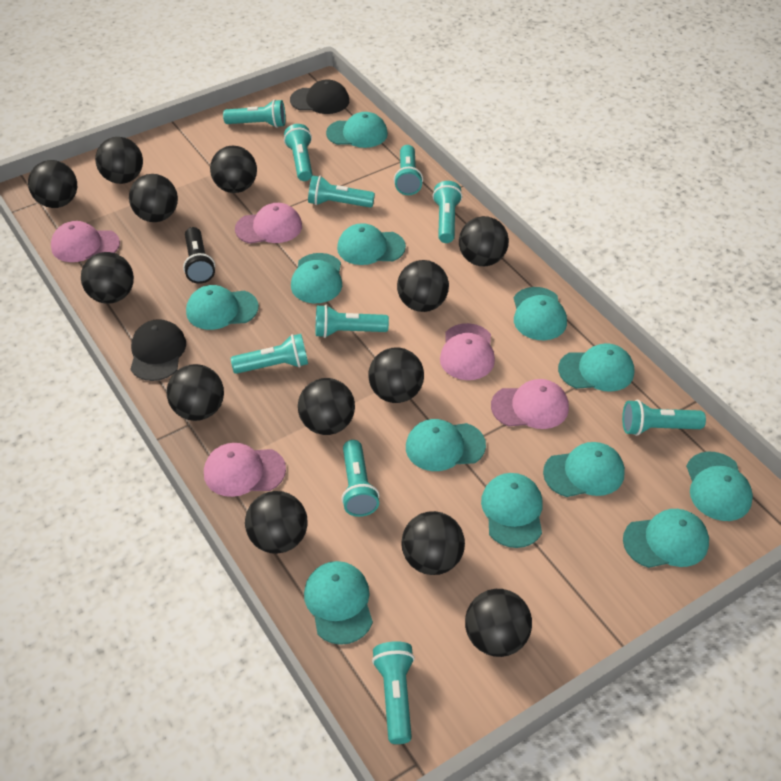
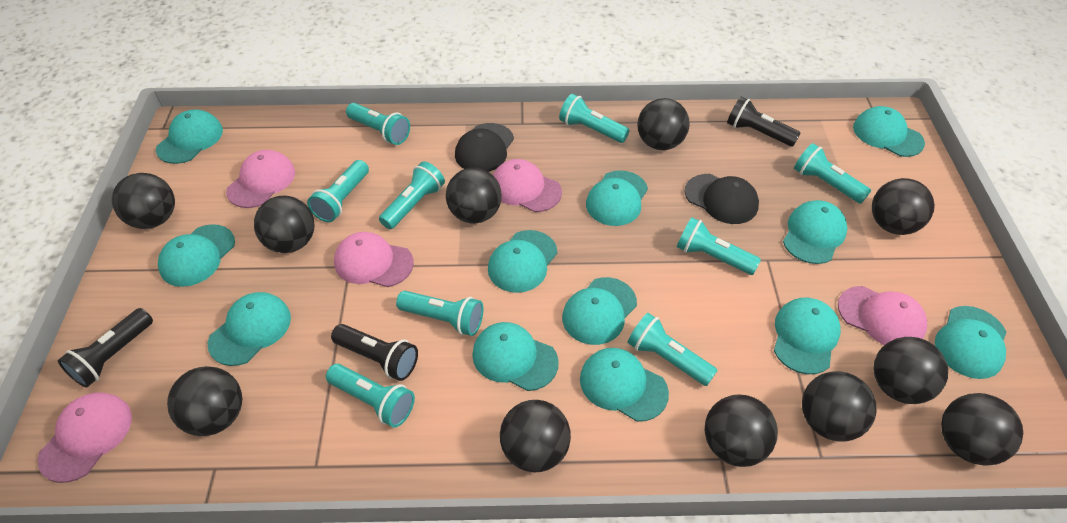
black ball: 13 -> 11
black flashlight: 1 -> 3
turquoise flashlight: 10 -> 9

